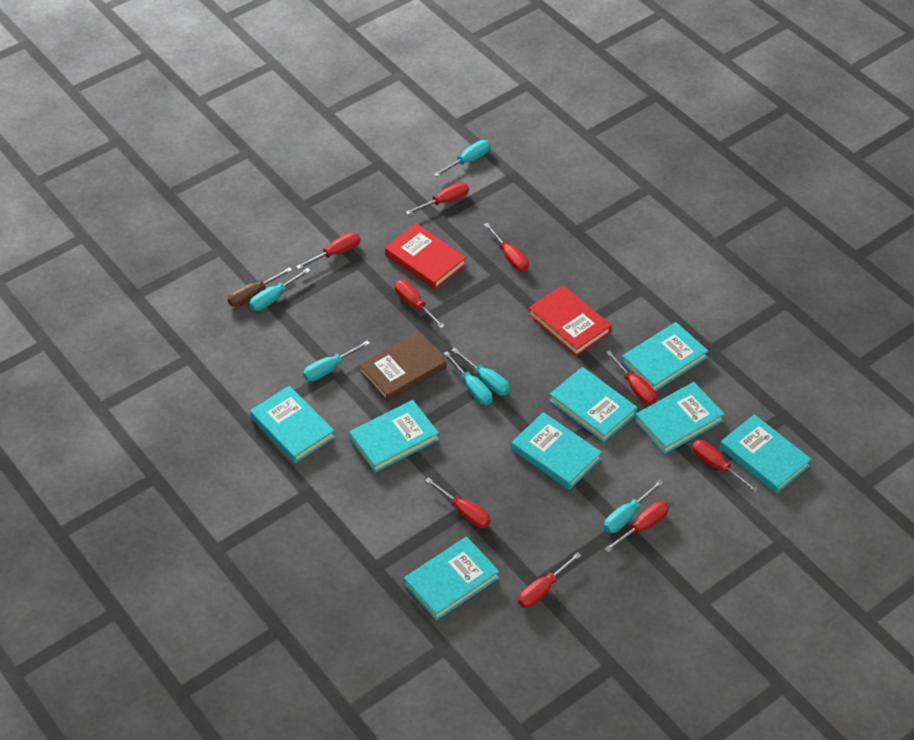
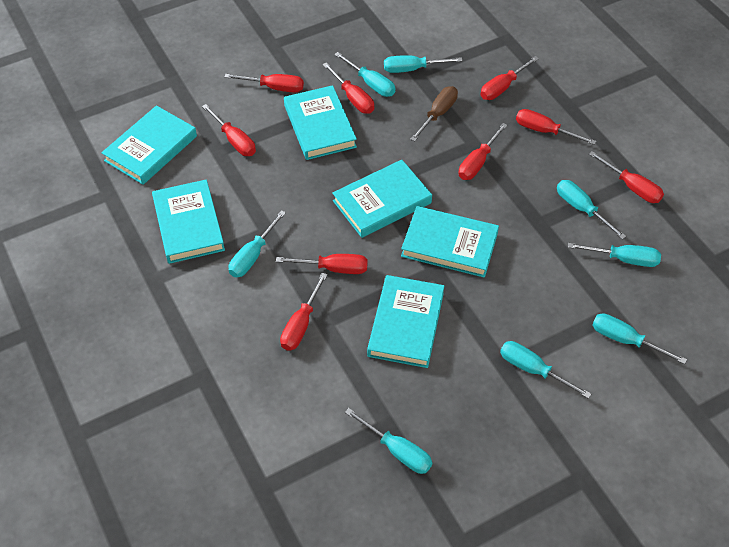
brown book: 1 -> 0
red book: 2 -> 0
turquoise book: 8 -> 6
turquoise screwdriver: 6 -> 8

